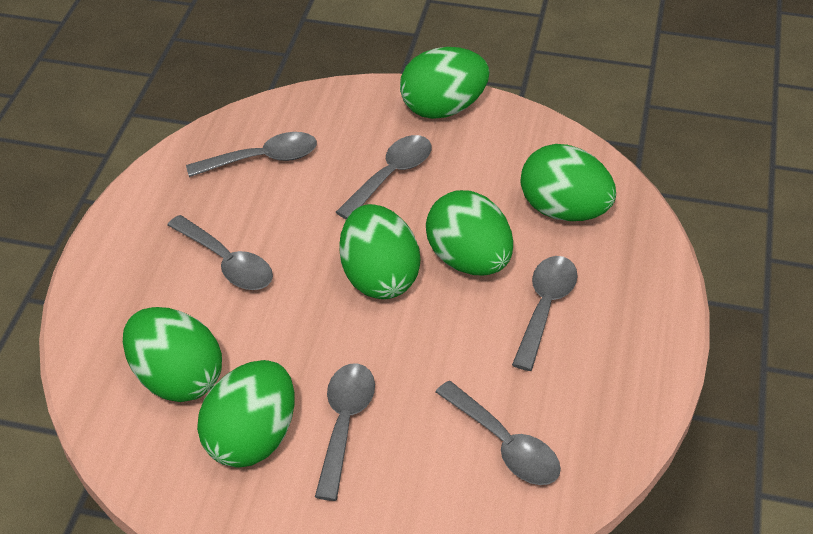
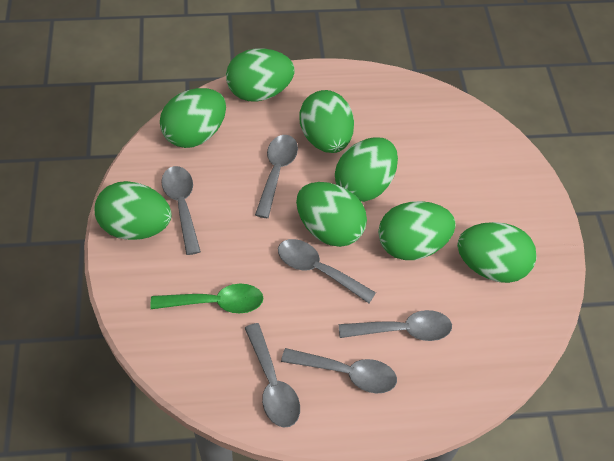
green egg: 6 -> 8
green spoon: 0 -> 1

